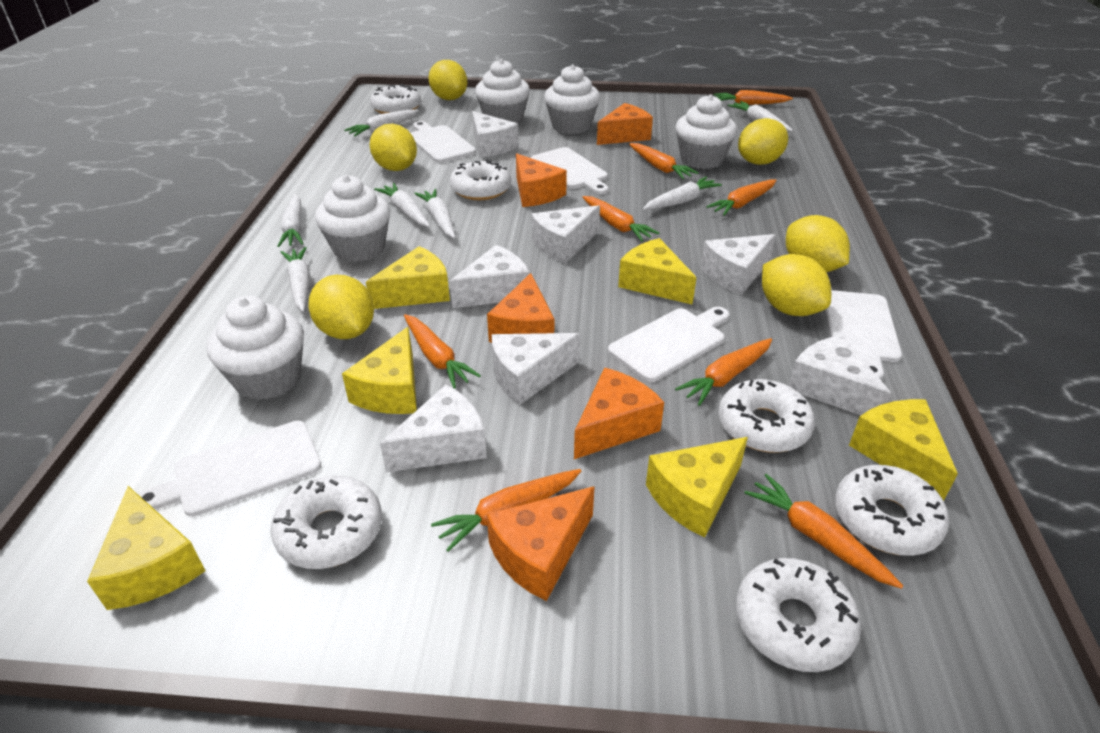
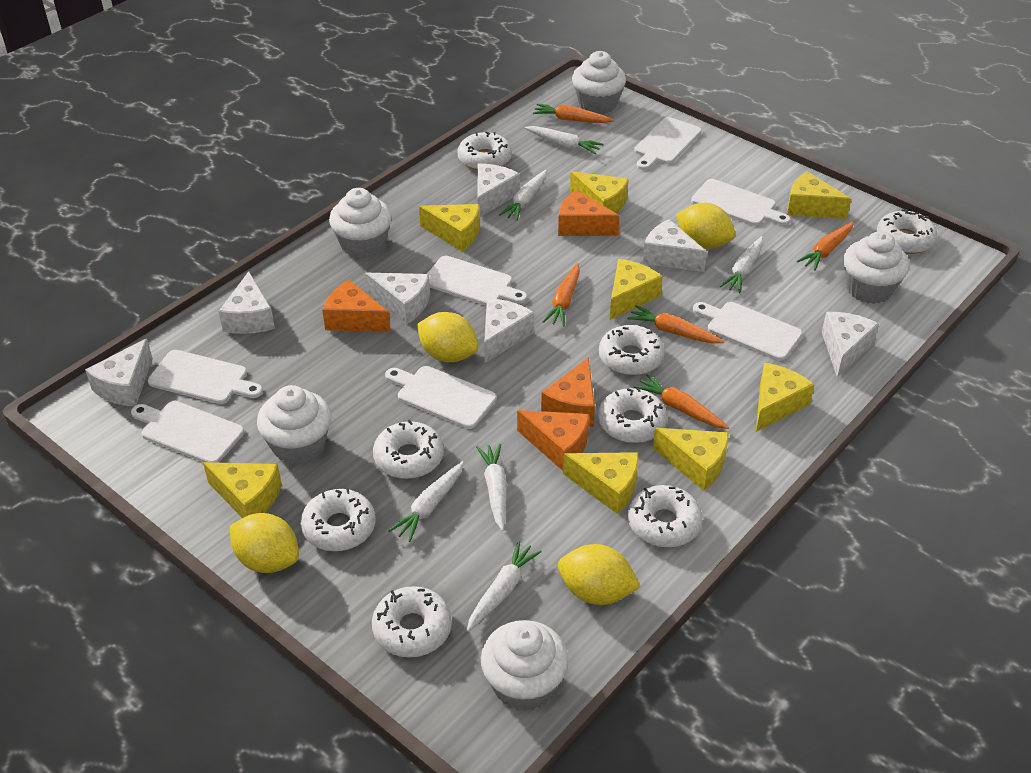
orange carrot: 8 -> 5
orange cheese: 5 -> 4
white carrot: 7 -> 6
white cutting board: 5 -> 7
white donut: 6 -> 8
yellow cheese: 6 -> 8
yellow lemon: 6 -> 4

